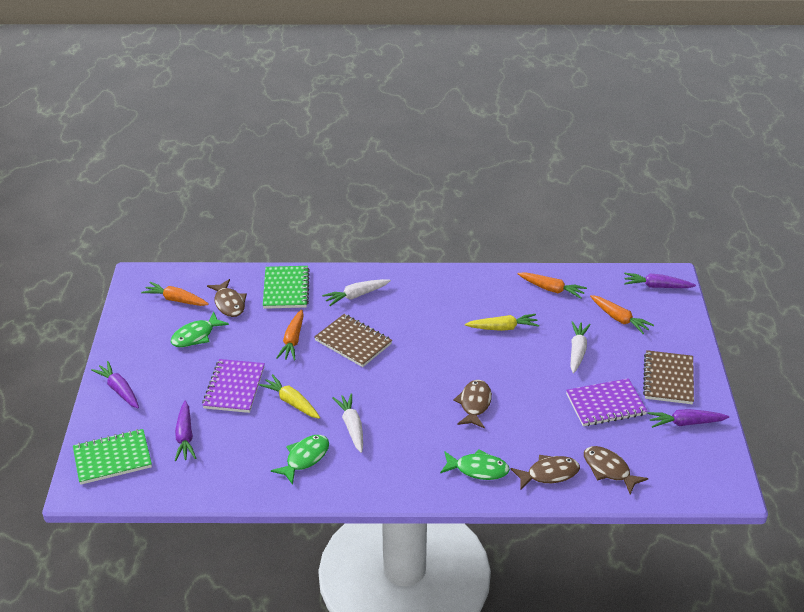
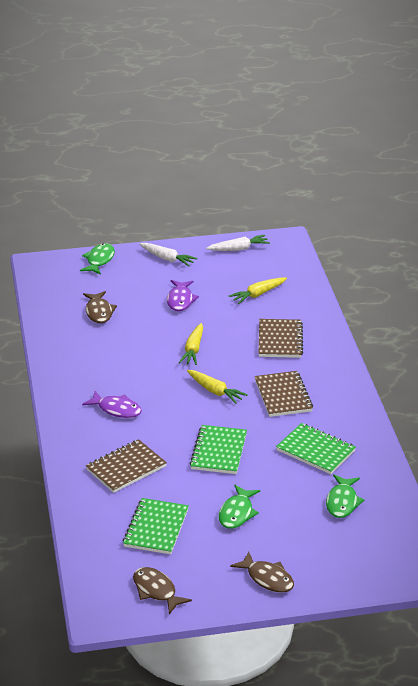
brown fish: 4 -> 3
brown notebook: 2 -> 3
green notebook: 2 -> 3
orange carrot: 4 -> 0
purple carrot: 4 -> 0
purple fish: 0 -> 2
purple notebook: 2 -> 0
white carrot: 3 -> 2
yellow carrot: 2 -> 3

